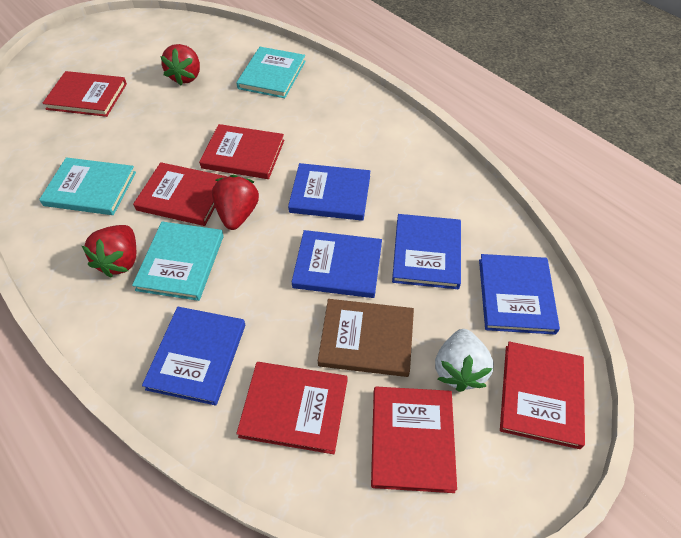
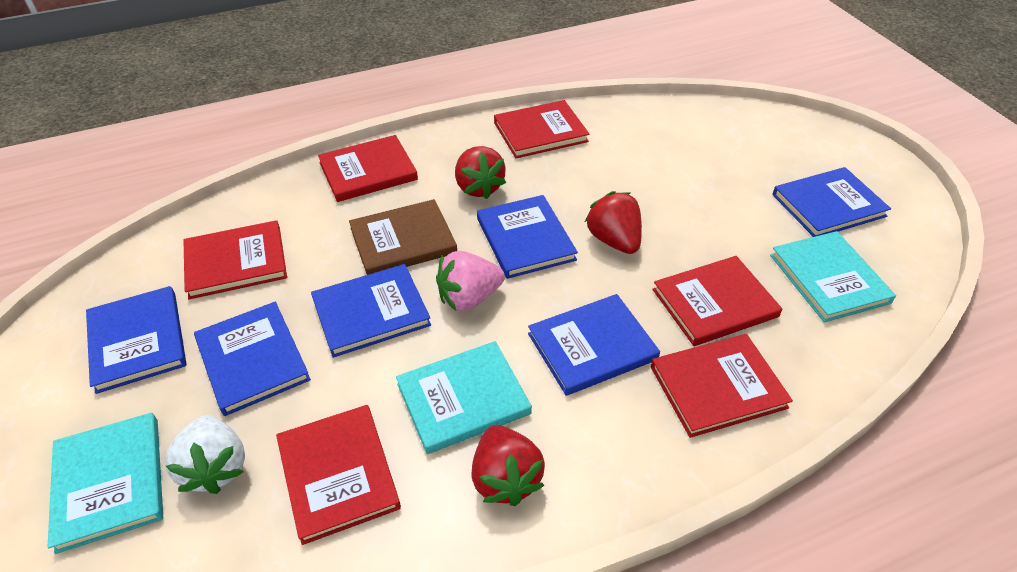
blue book: 5 -> 6
pink strawberry: 0 -> 1

